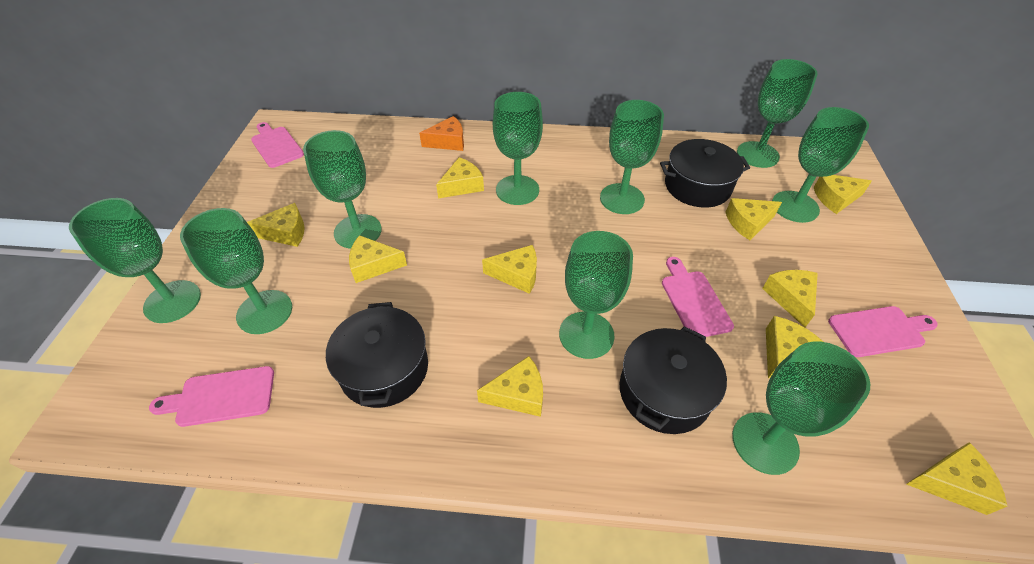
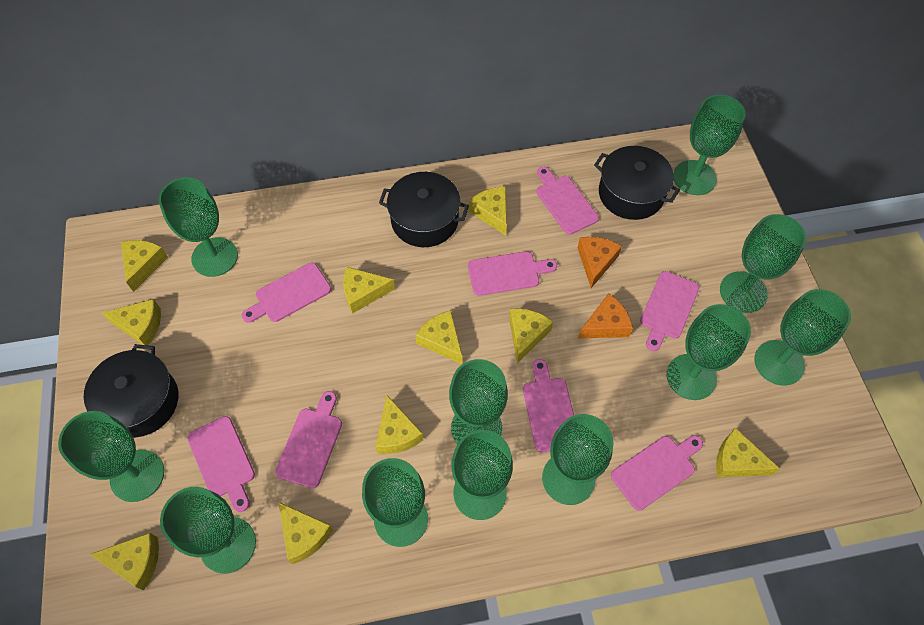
green goblet: 9 -> 11
orange cheese: 1 -> 2
pink cutting board: 4 -> 8

